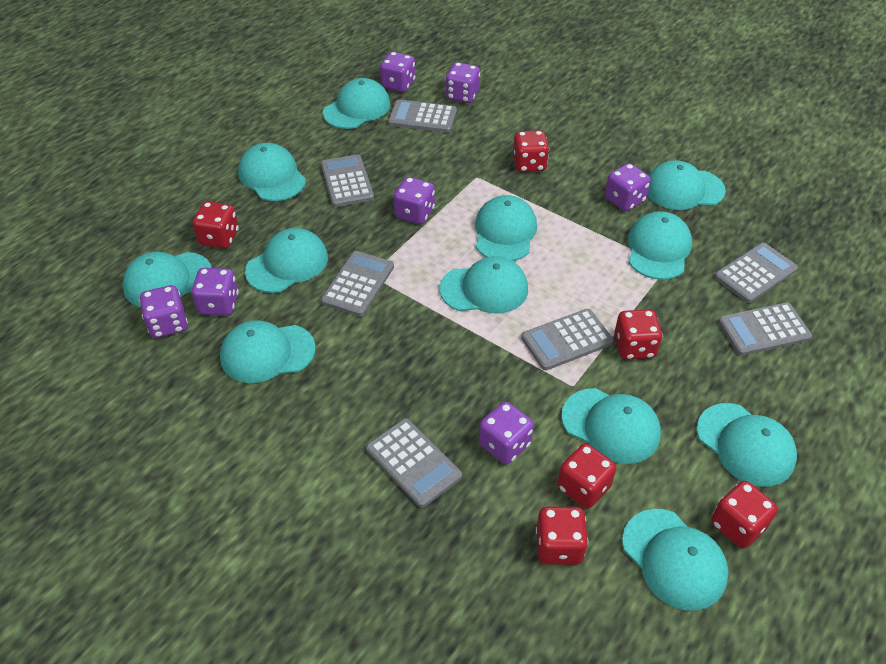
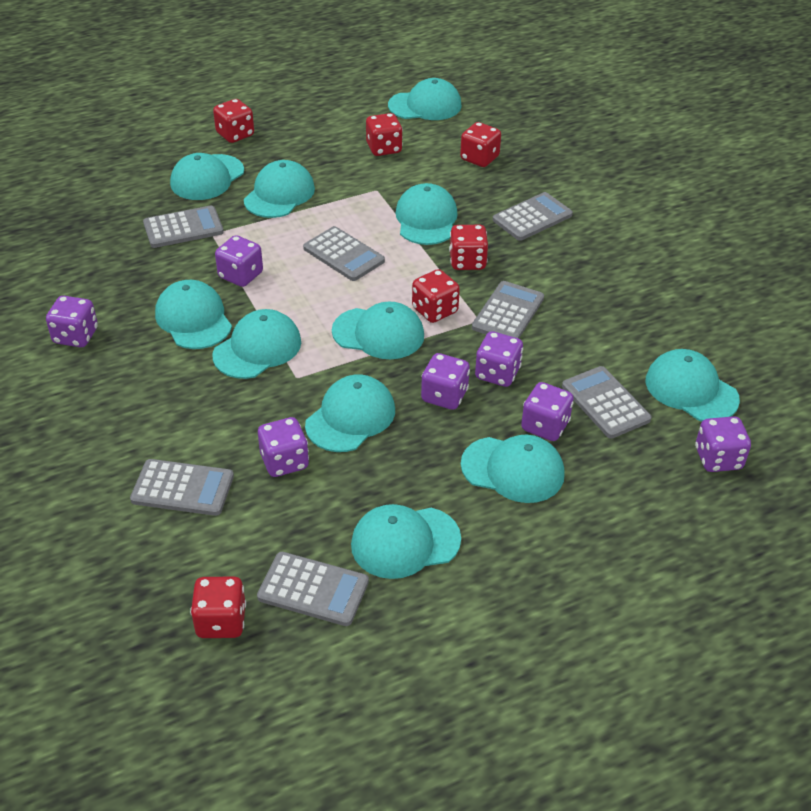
turquoise cap: 12 -> 11

